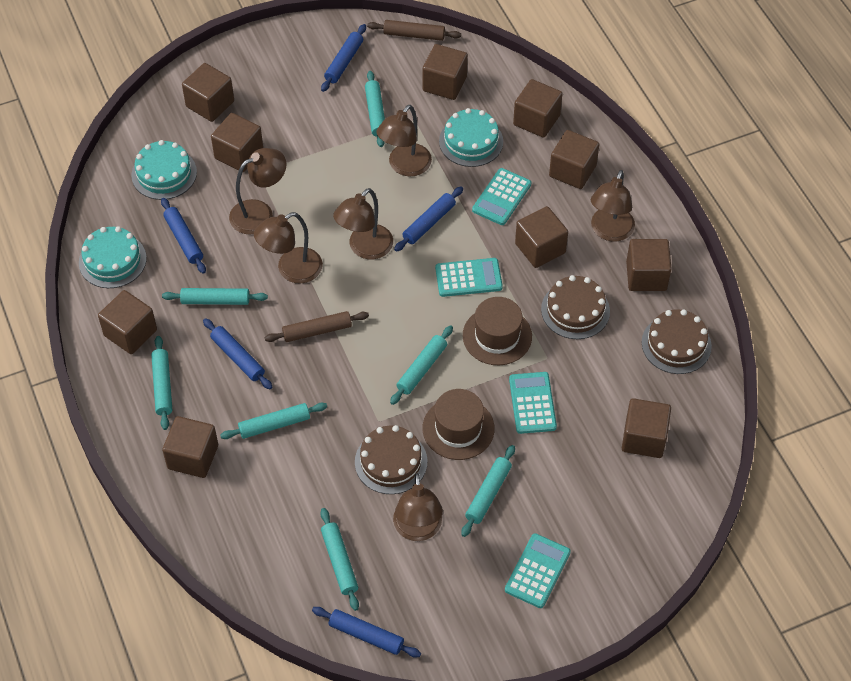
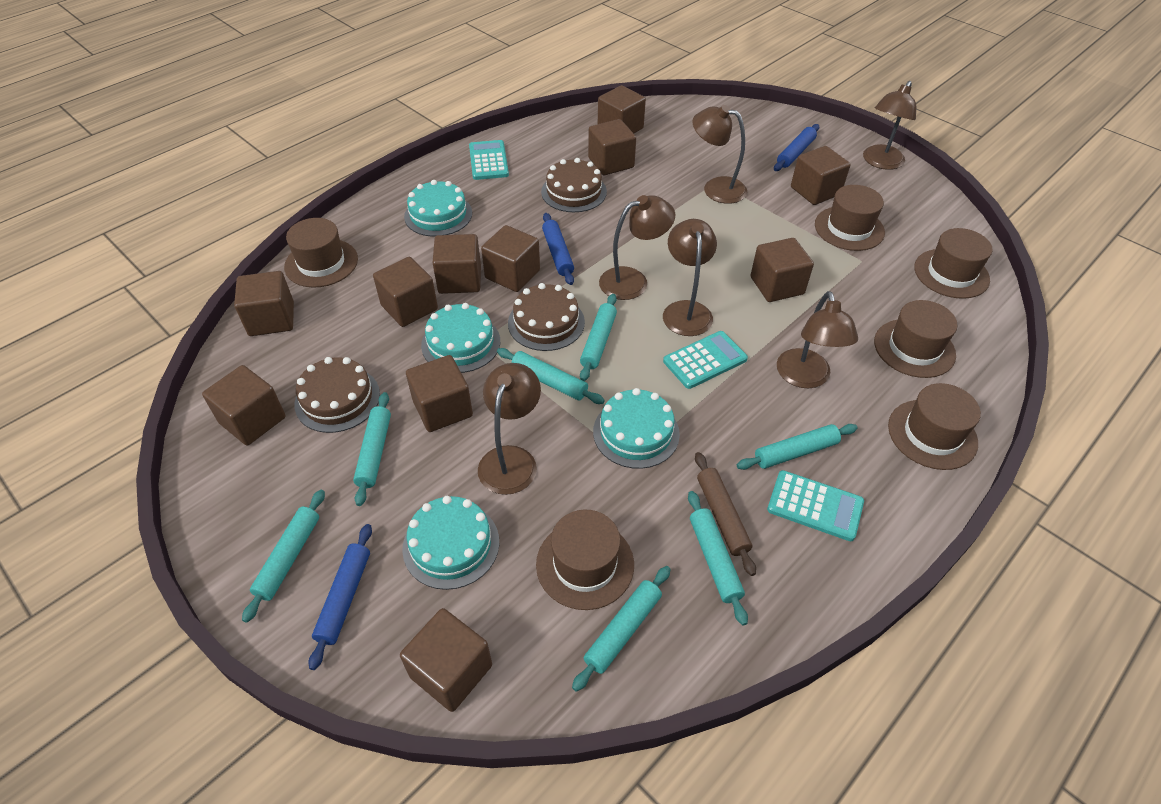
blue rolling pin: 5 -> 3
brown cube: 10 -> 11
brown hat: 2 -> 6
brown rolling pin: 2 -> 1
turquoise cake: 3 -> 4
turquoise calculator: 4 -> 3

